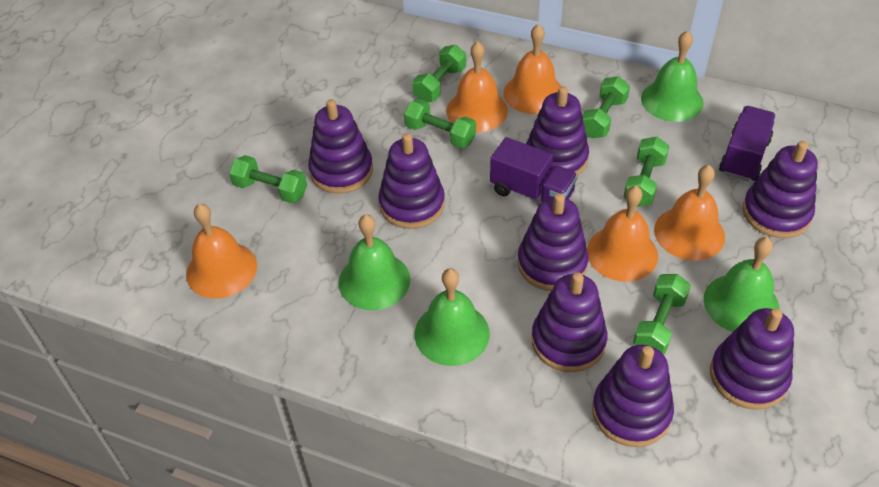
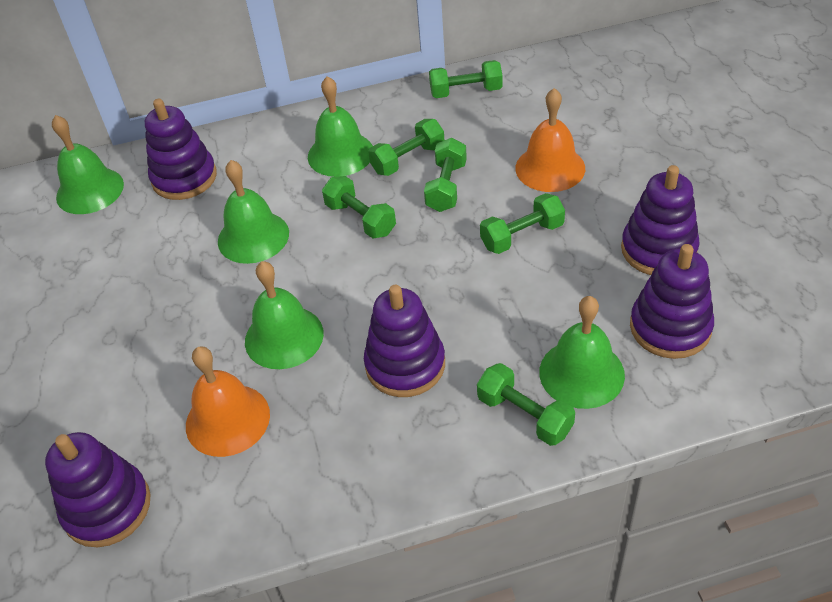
green bell: 4 -> 5
orange bell: 5 -> 2
purple stacking toy: 8 -> 5
purple truck: 2 -> 0

